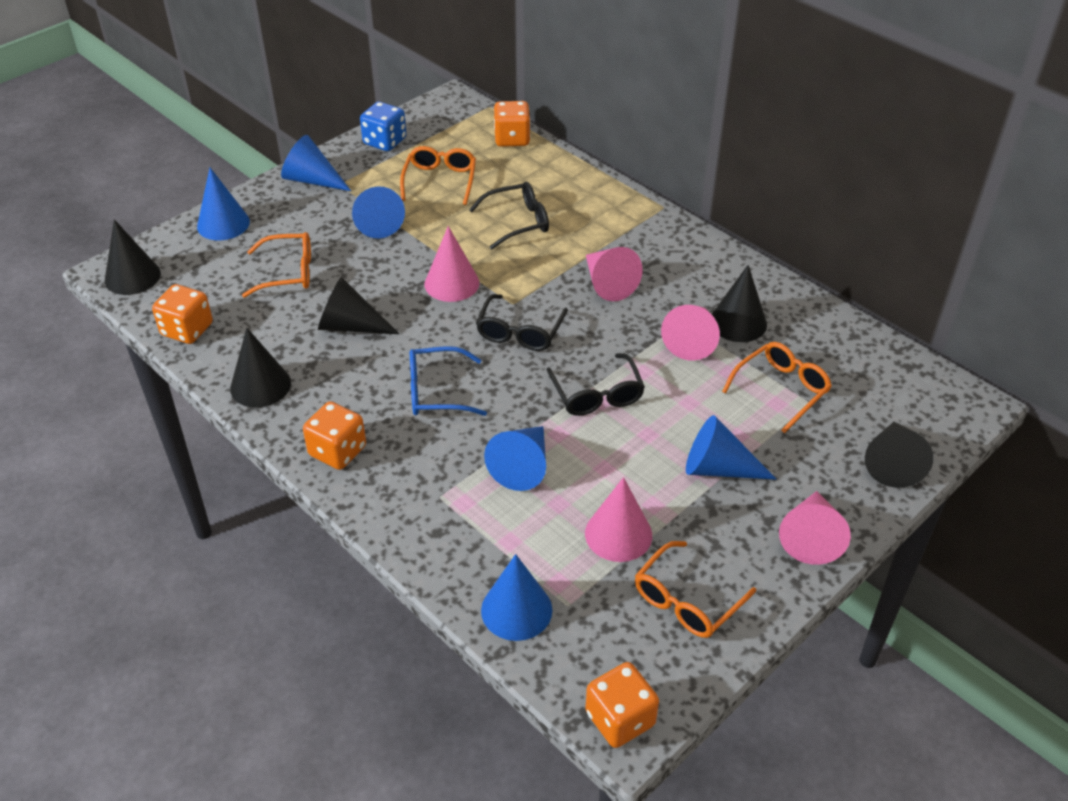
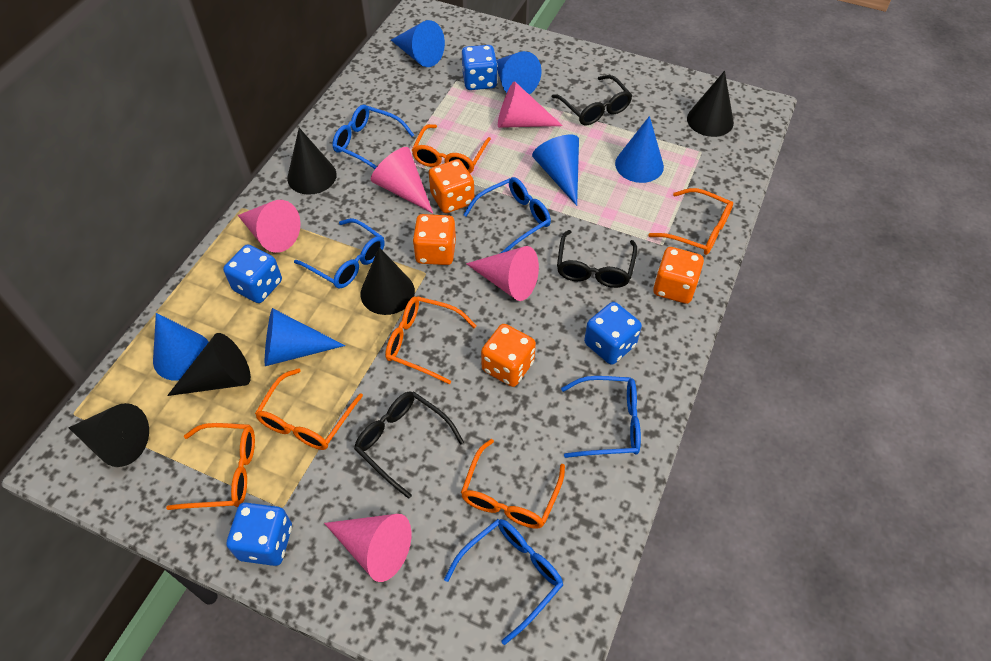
blue dice: 1 -> 4
blue glasses: 1 -> 5
orange glasses: 4 -> 6

